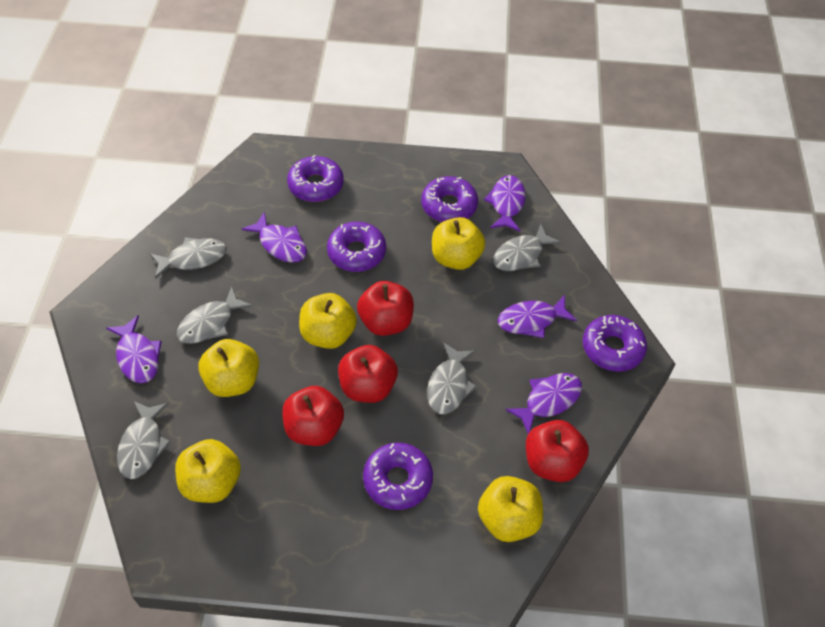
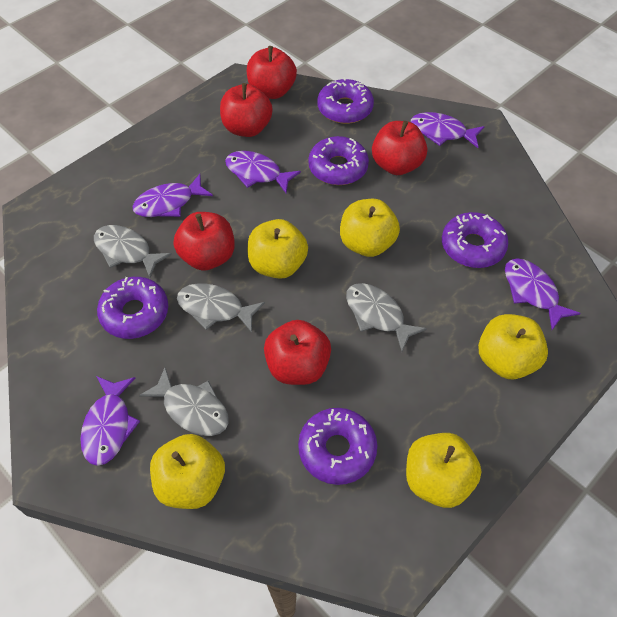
grey fish: 5 -> 4
red apple: 4 -> 5

